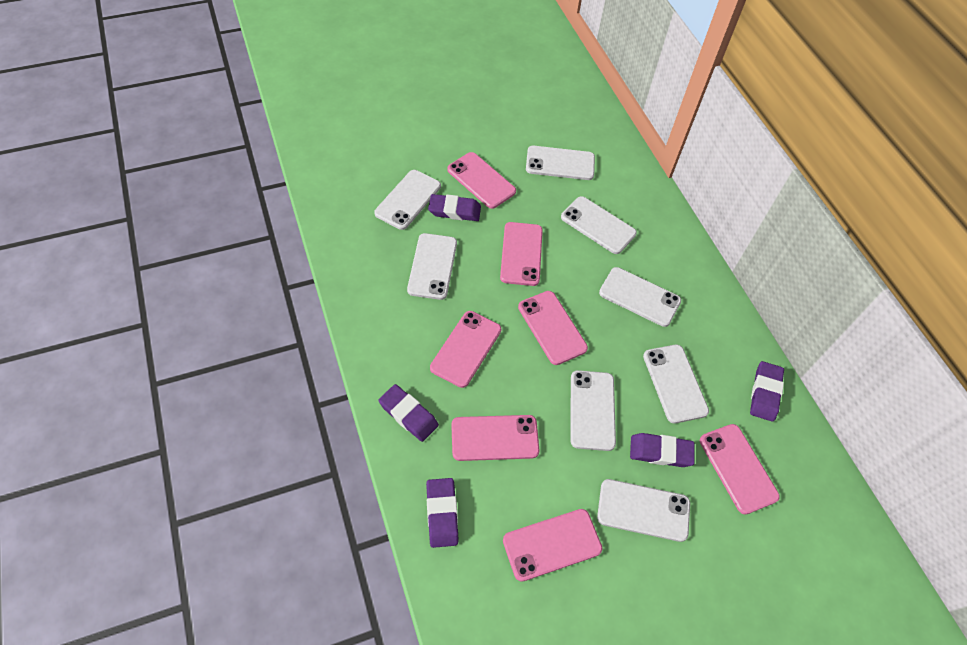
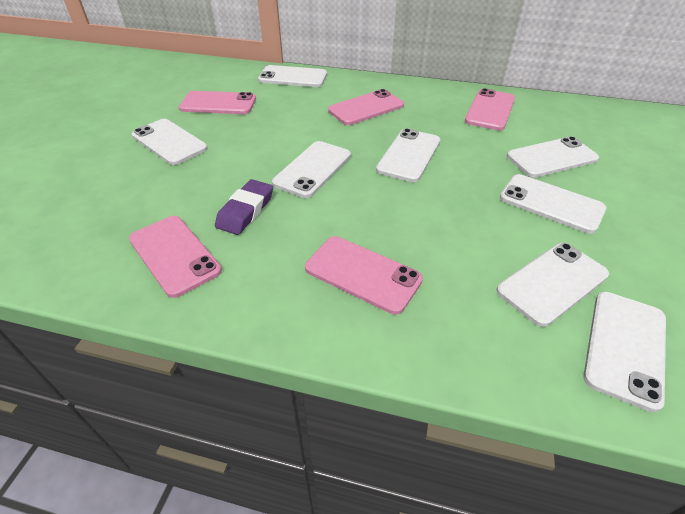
pink phone: 7 -> 5
purple eraser: 5 -> 1

